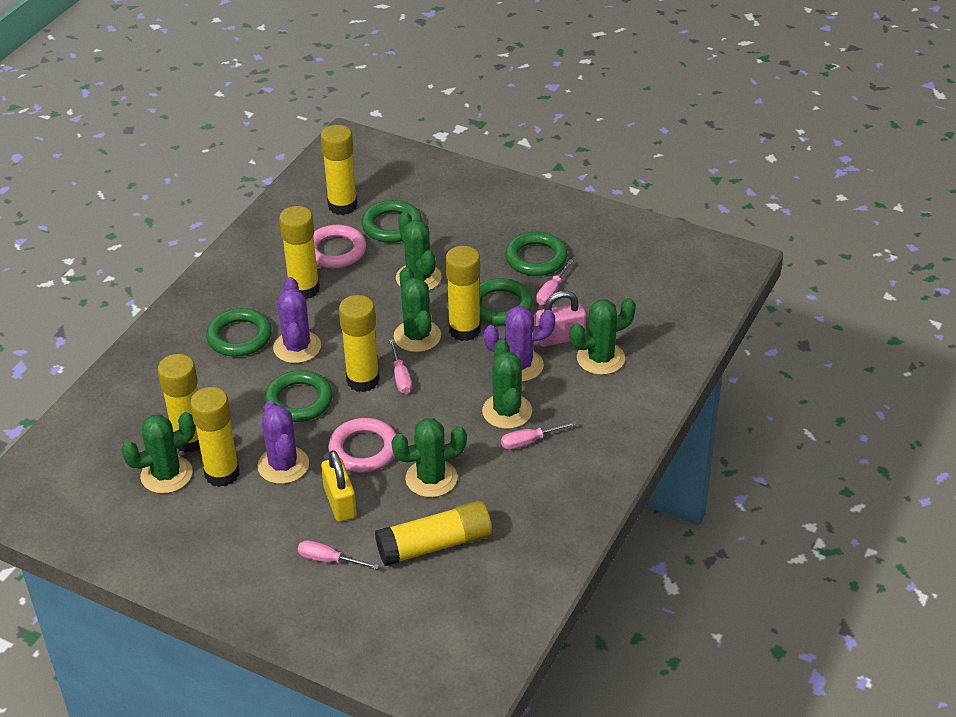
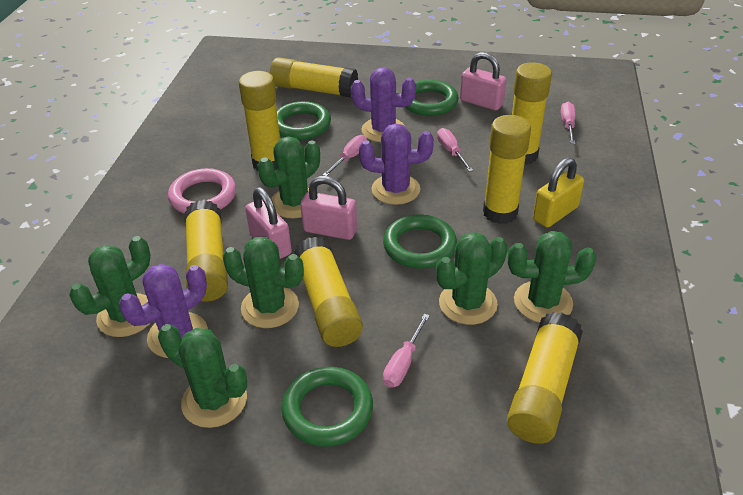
green ring: 5 -> 4
pink padlock: 1 -> 3
pink ring: 2 -> 1

